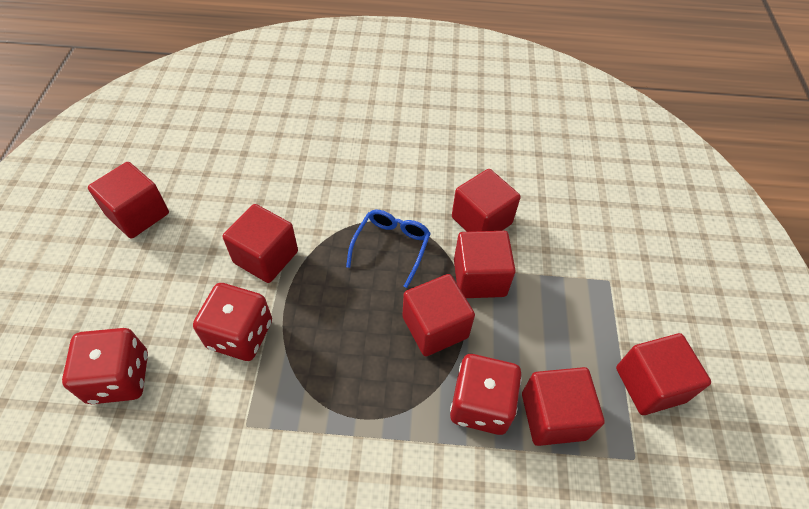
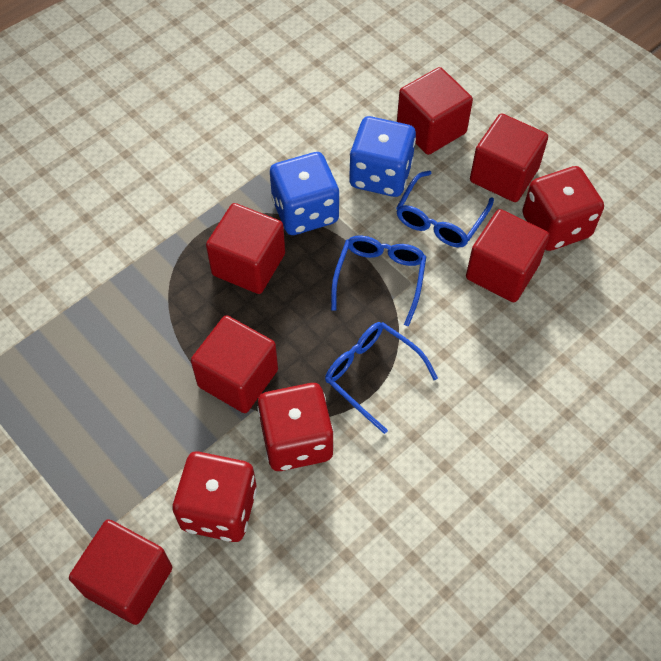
blue dice: 0 -> 2
blue glasses: 1 -> 3
red cube: 7 -> 6

